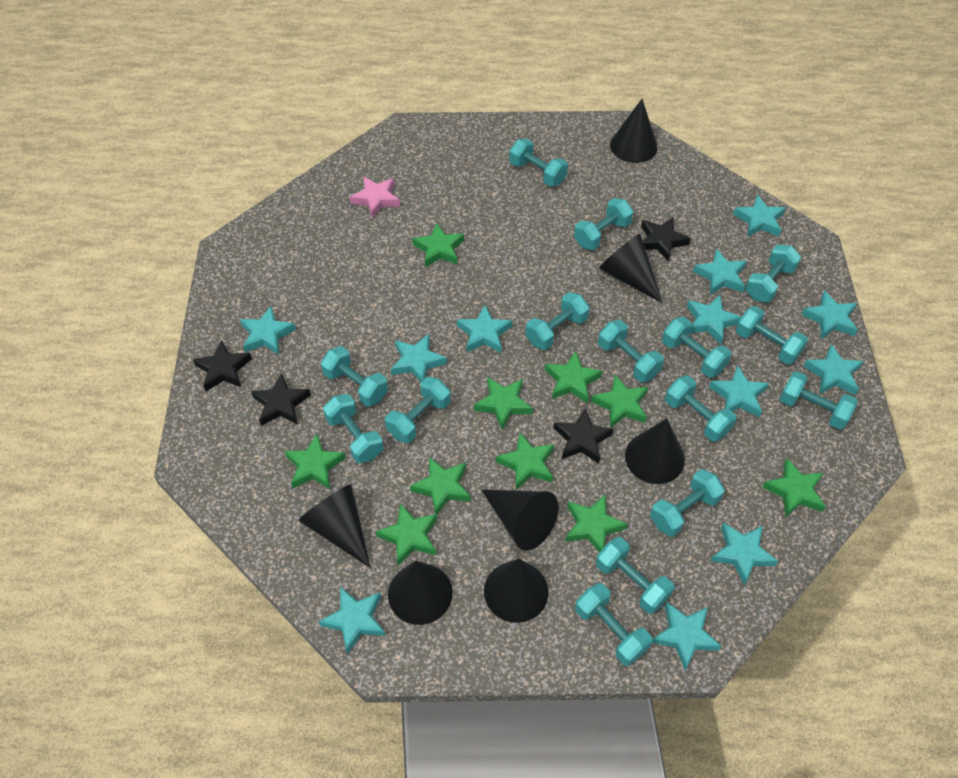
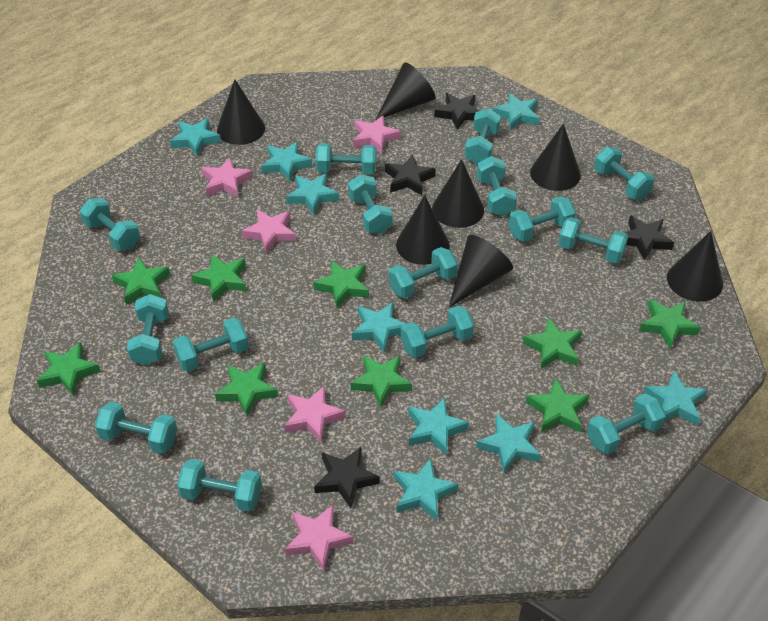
green star: 10 -> 9
pink star: 1 -> 5
turquoise star: 12 -> 9

